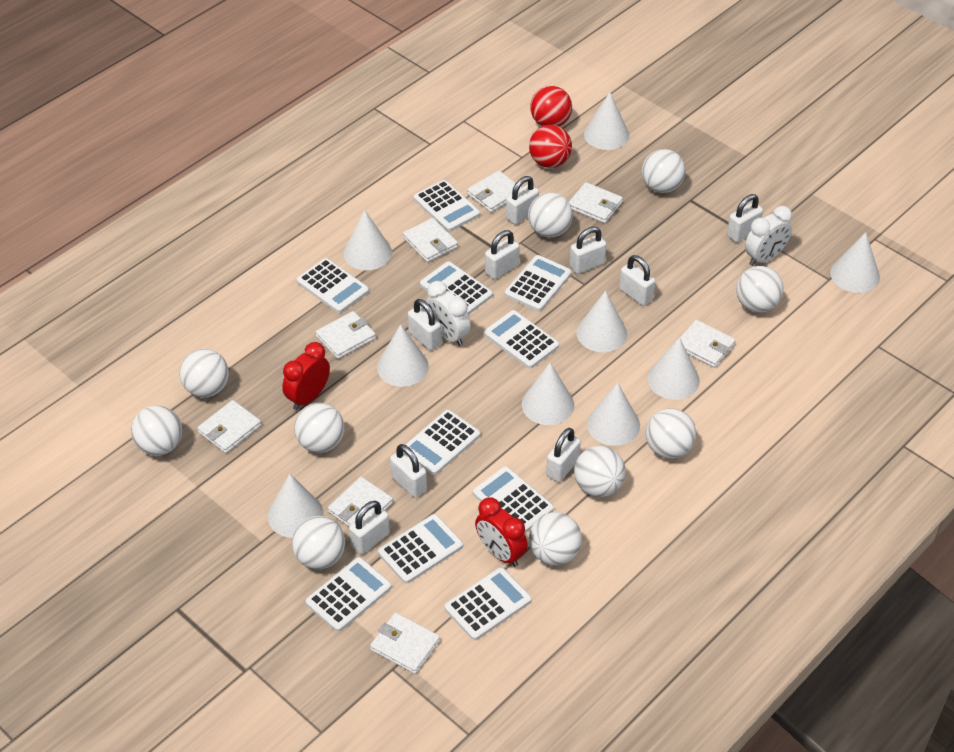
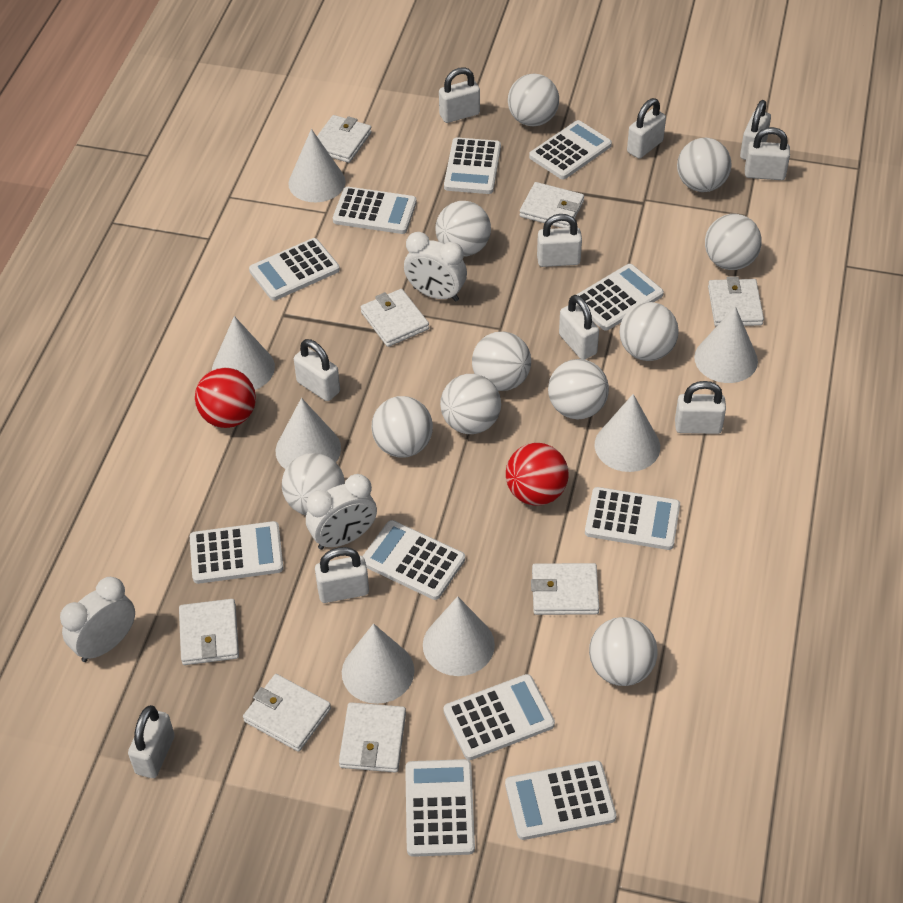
red clock: 2 -> 0
white ball: 10 -> 11
white calculator: 10 -> 11
white clock: 2 -> 3
white cone: 9 -> 7
white padlock: 9 -> 10

